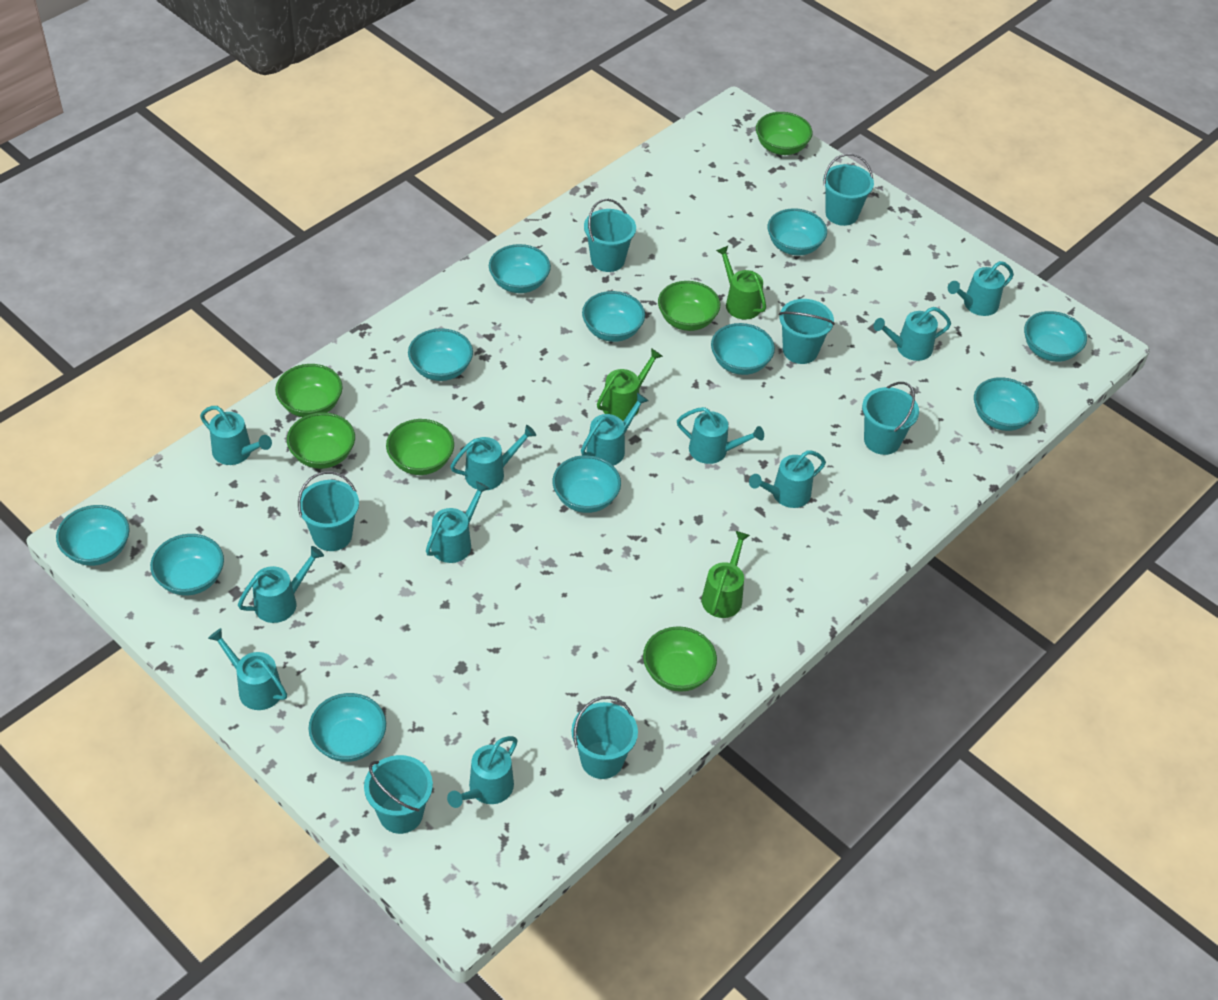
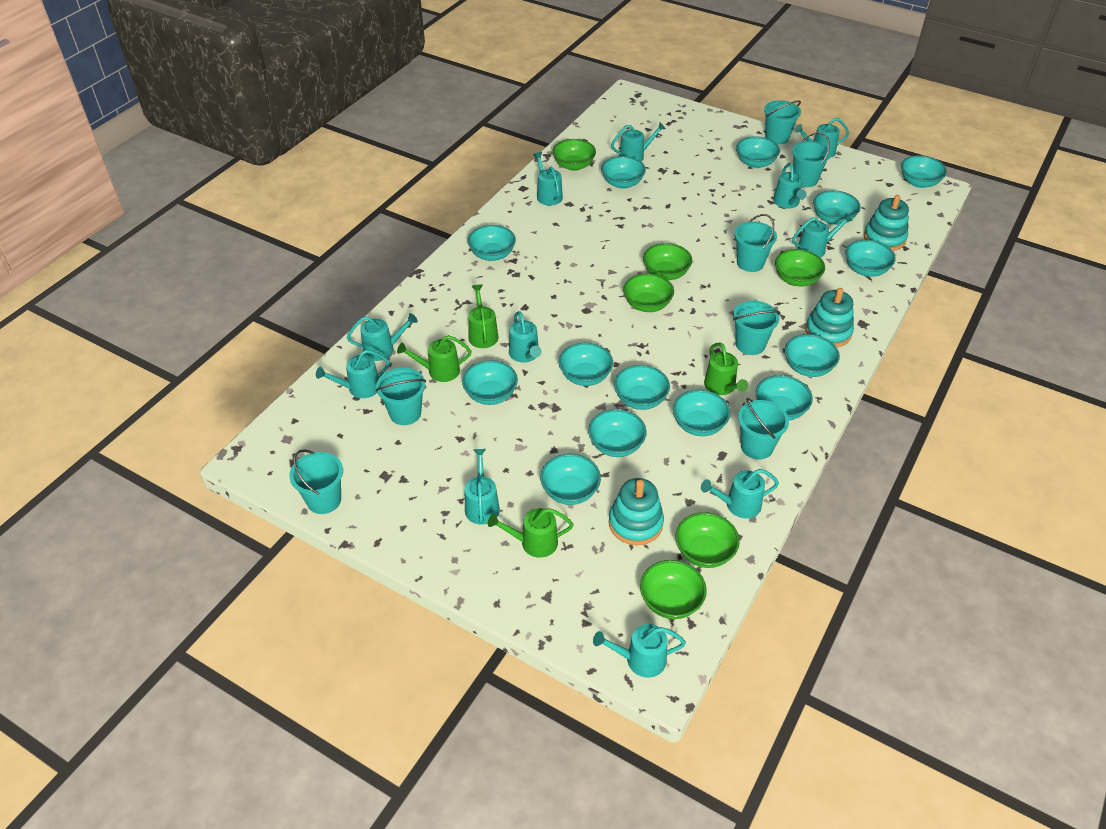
green watering can: 3 -> 4
turquoise bowl: 11 -> 14
turquoise stacking toy: 0 -> 3

